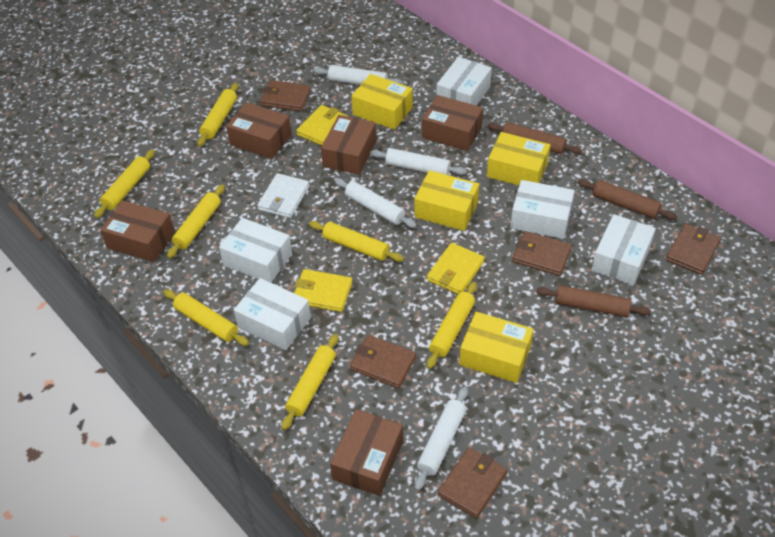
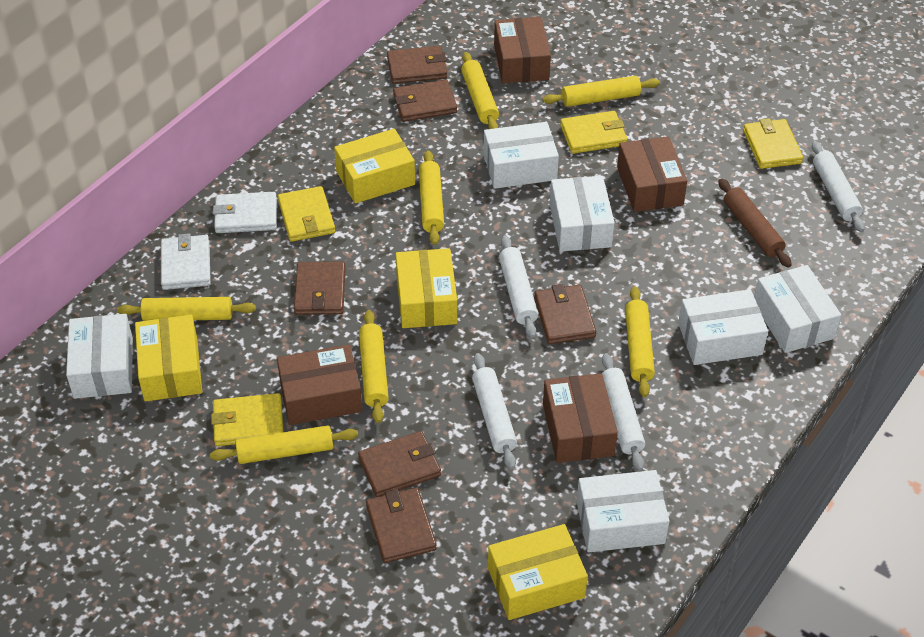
brown box: 5 -> 4
brown rolling pin: 3 -> 1
brown wallet: 5 -> 6
white box: 5 -> 6
white wallet: 1 -> 2
yellow wallet: 3 -> 4

